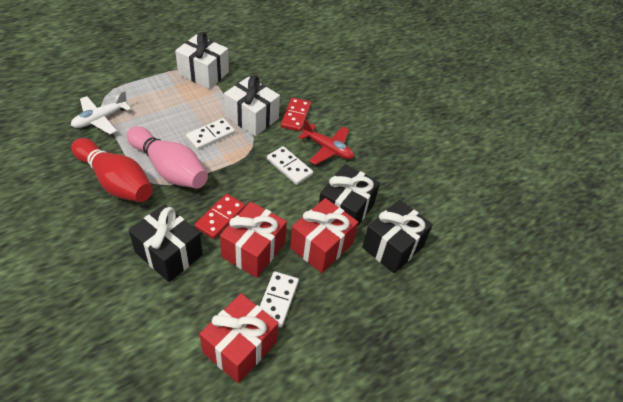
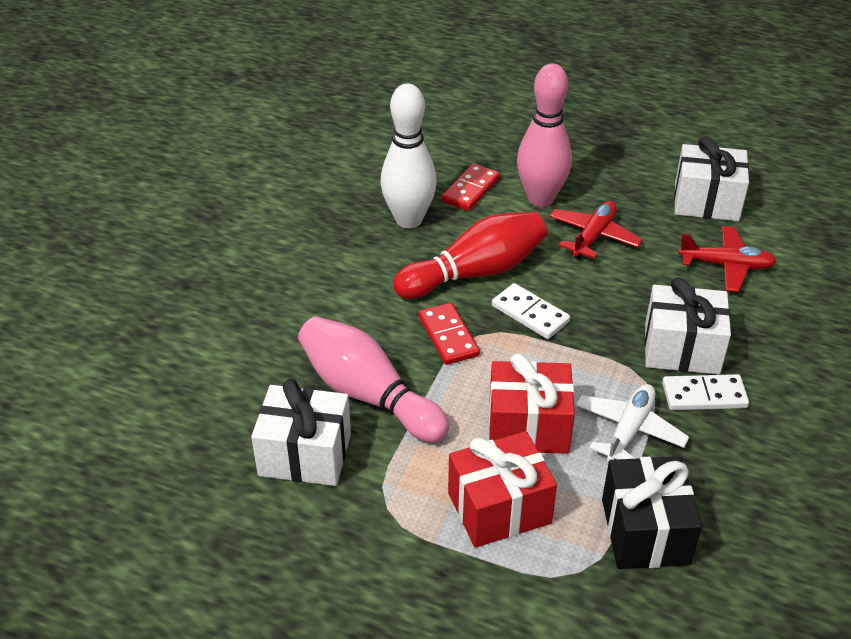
black gift: 3 -> 1
pink bowling pin: 1 -> 2
red gift: 3 -> 2
red plane: 1 -> 2
white bowling pin: 0 -> 1
white domino: 3 -> 2
white gift: 2 -> 3

